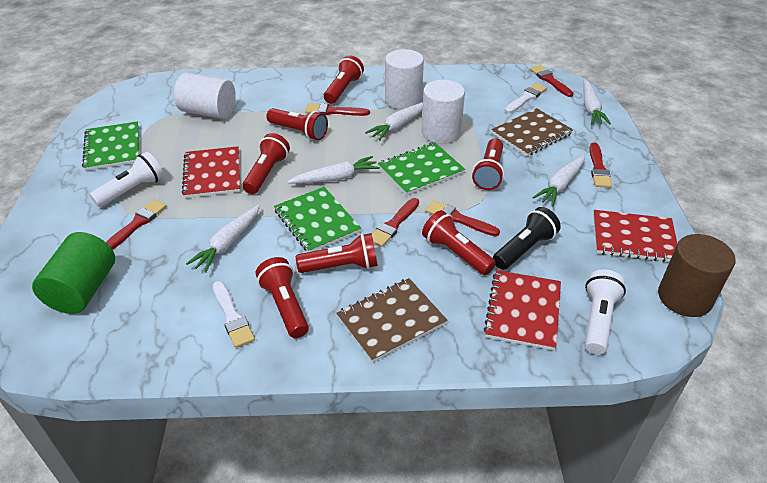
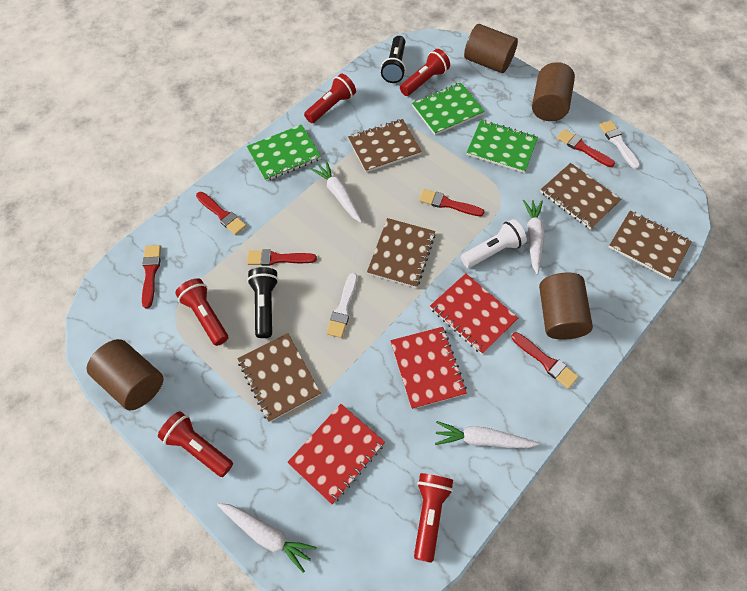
black flashlight: 1 -> 2
brown cylinder: 1 -> 4
brown notebook: 2 -> 5
green cylinder: 1 -> 0
red flashlight: 7 -> 5
white carrot: 5 -> 4
white cylinder: 3 -> 0
white flashlight: 2 -> 1

